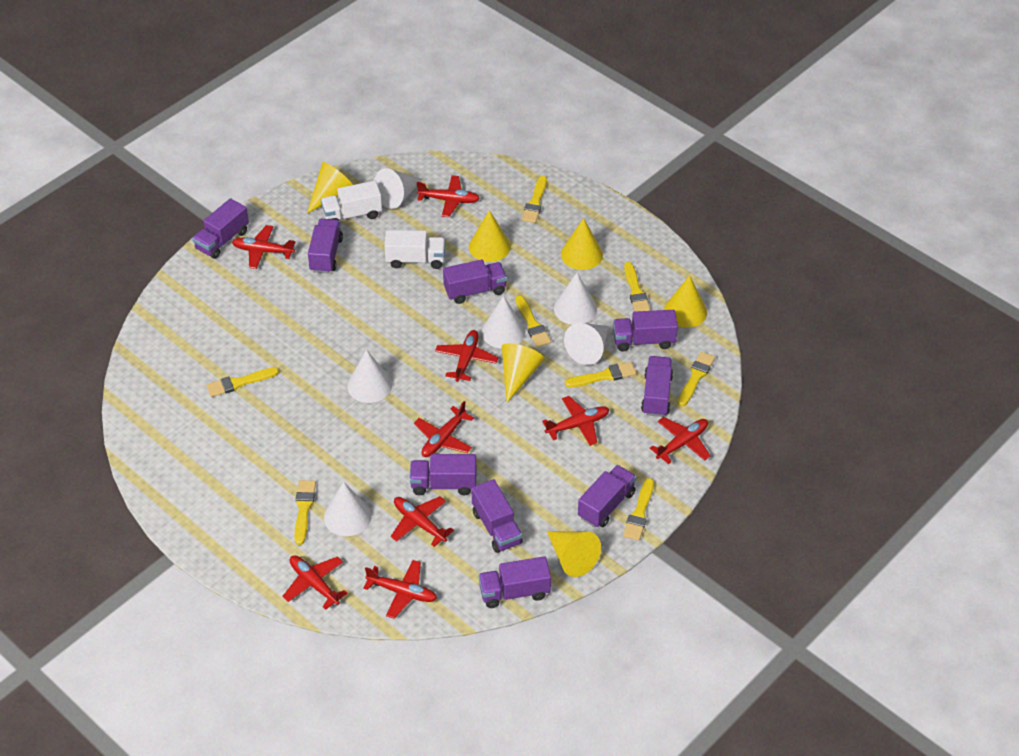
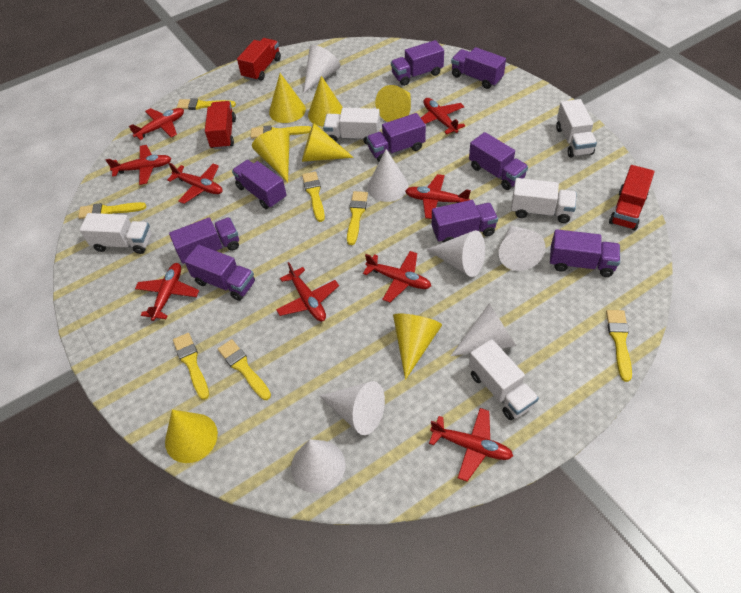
red truck: 0 -> 3
white cone: 6 -> 7
white truck: 2 -> 5
yellow cone: 6 -> 7

